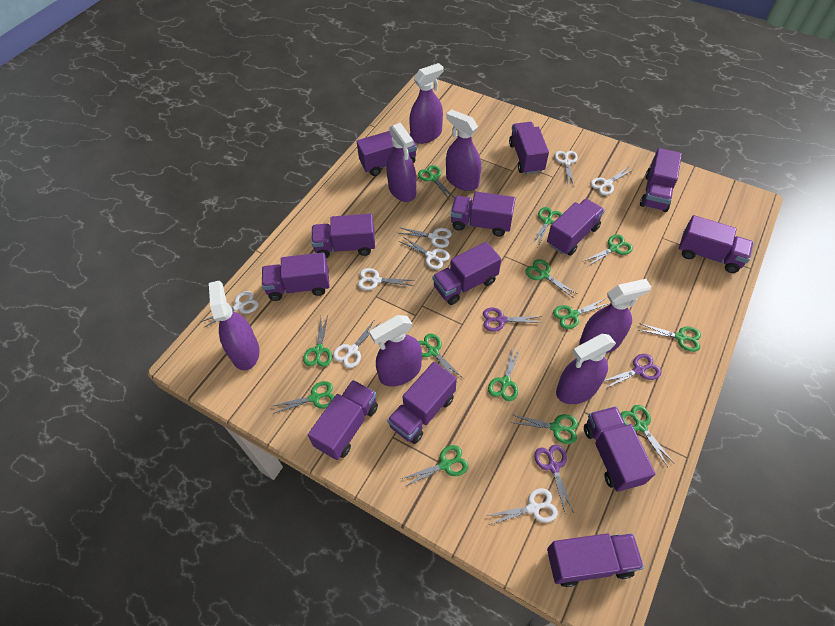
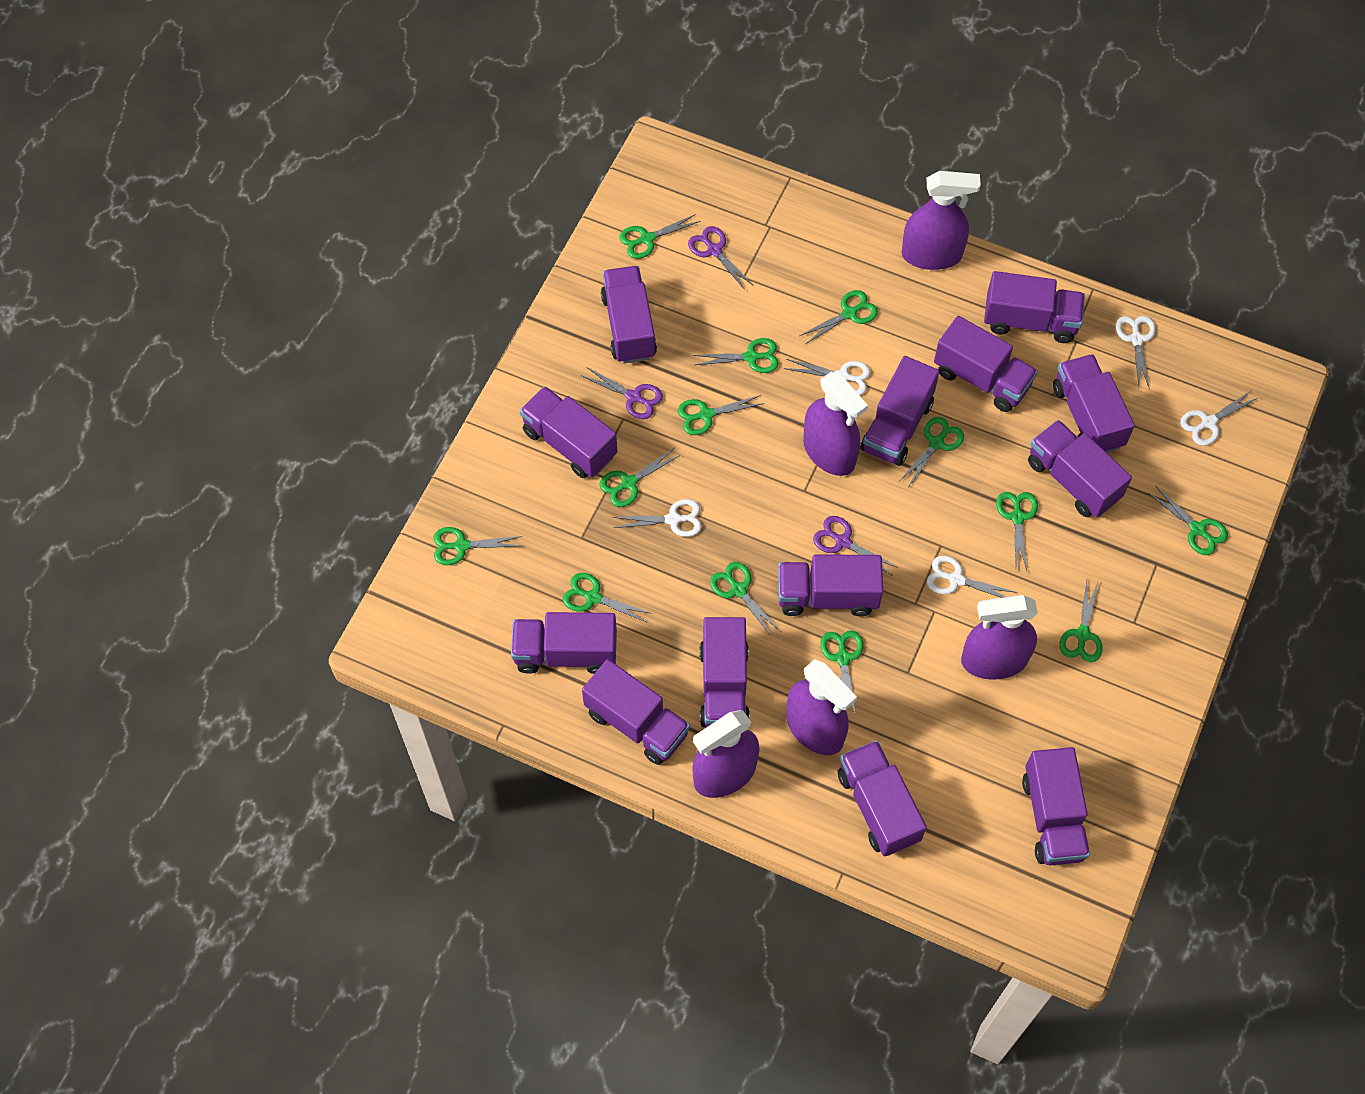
purple spray bottle: 7 -> 5
white scissors: 8 -> 5

